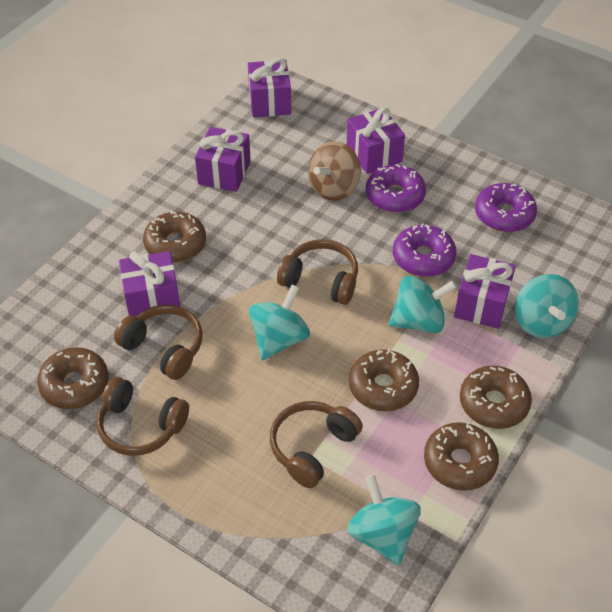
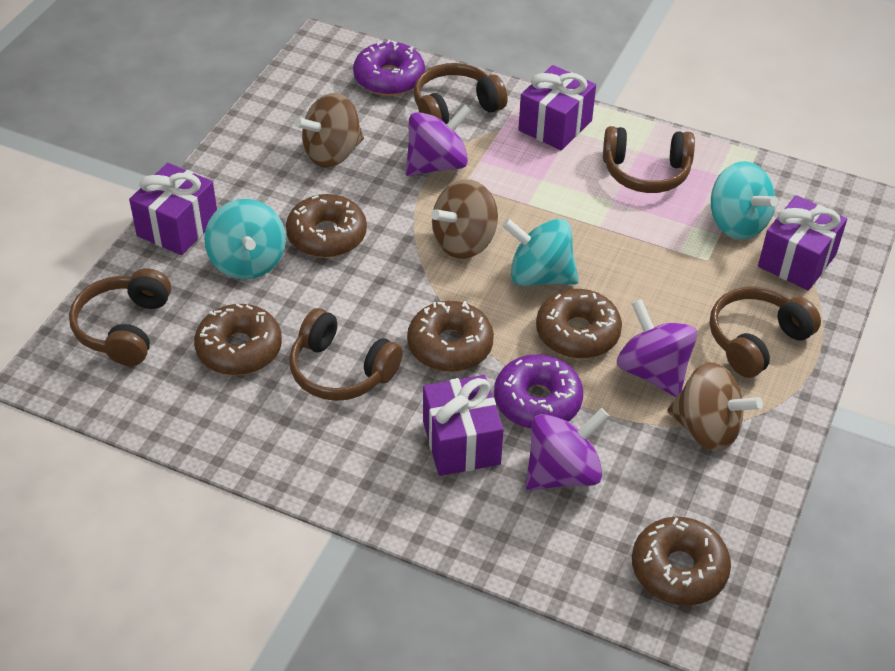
brown headphones: 4 -> 5
brown spinning top: 1 -> 3
purple donut: 3 -> 2
purple gift: 5 -> 4
purple spinning top: 0 -> 3
turquoise spinning top: 4 -> 3

